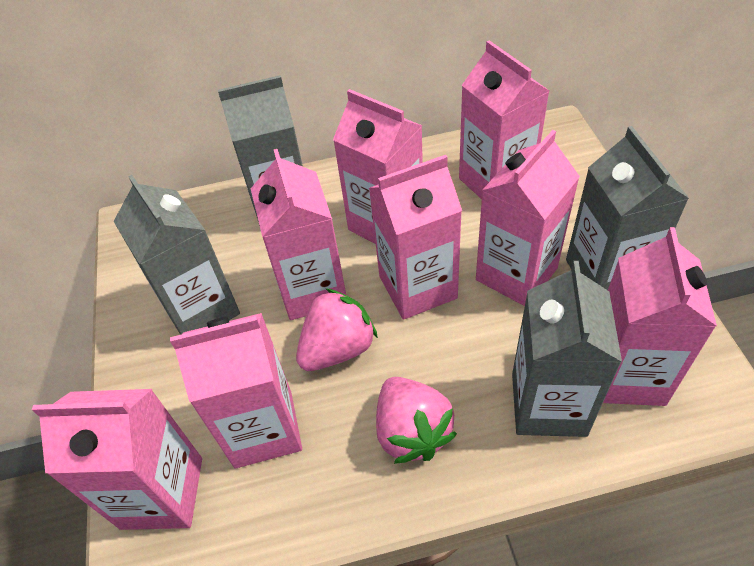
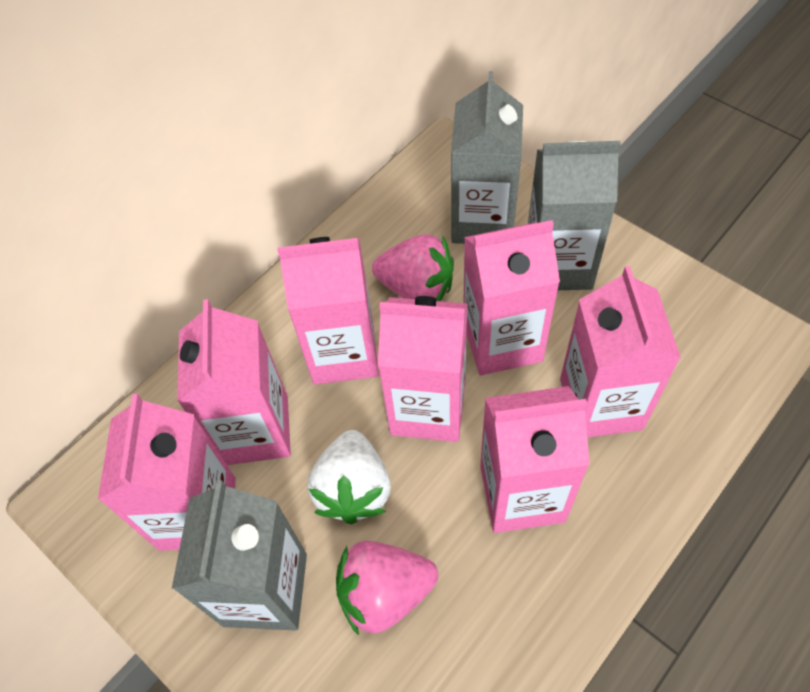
grey carton: 4 -> 3
pink carton: 8 -> 7
white strawberry: 0 -> 1

